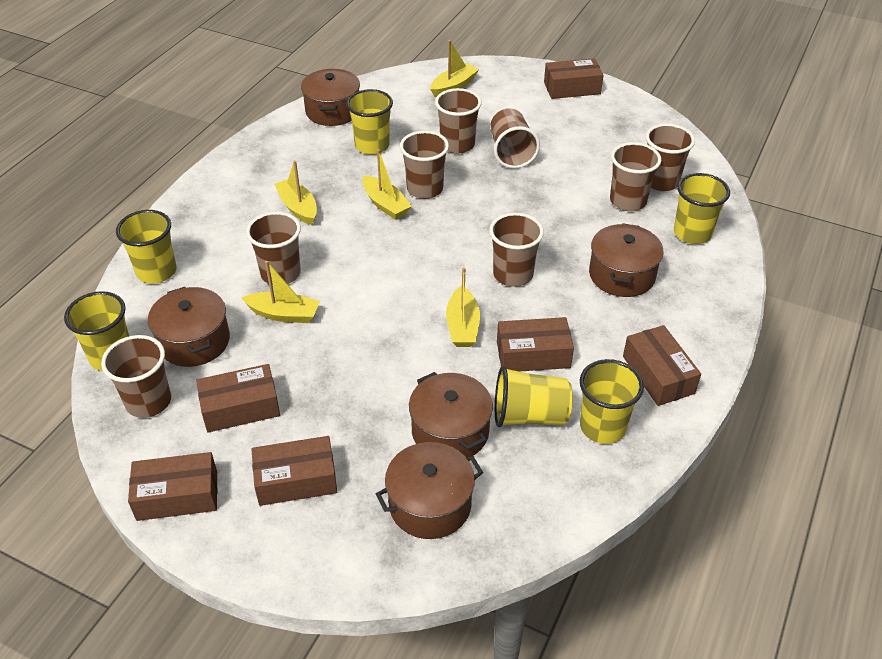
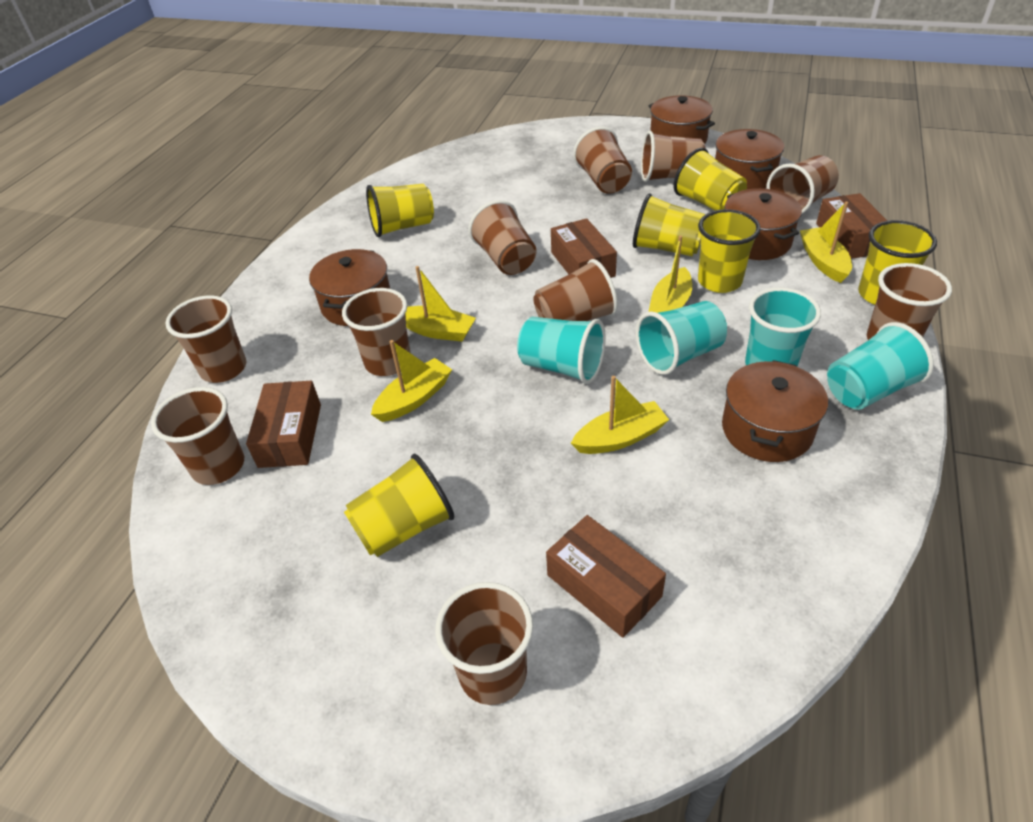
brown box: 6 -> 4
brown cup: 8 -> 10
turquoise cup: 0 -> 4

